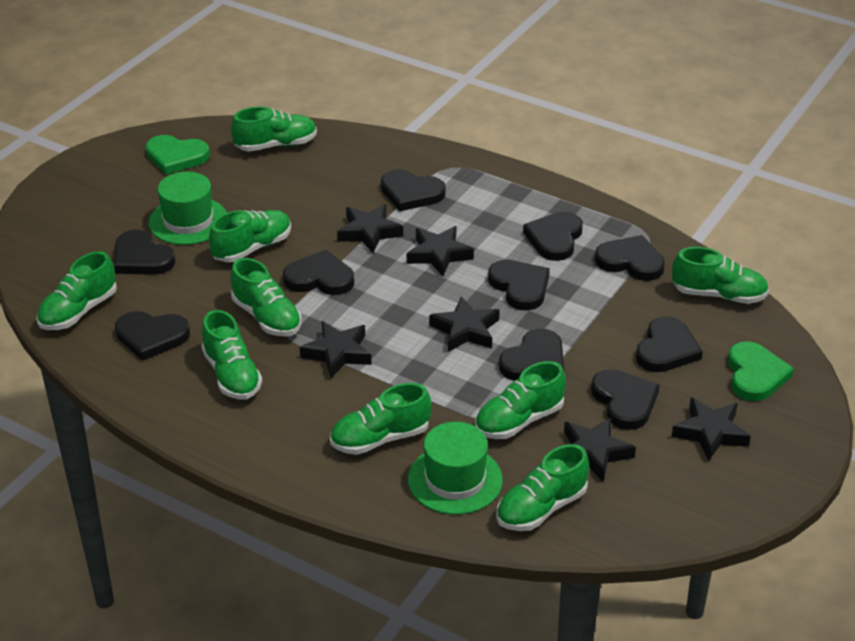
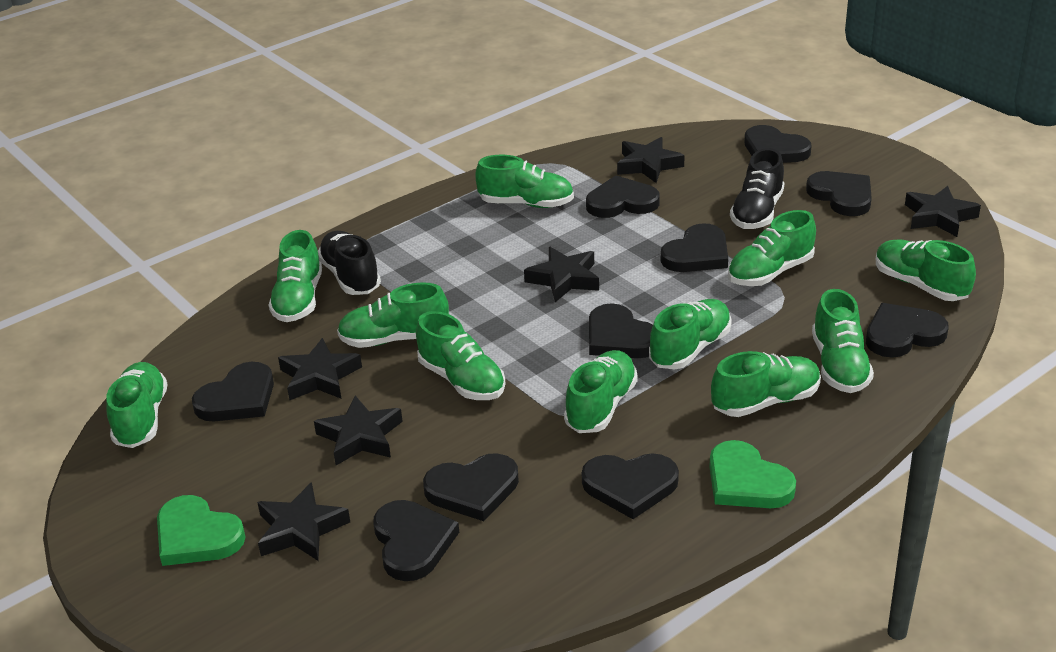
black shoe: 0 -> 2
green hat: 2 -> 0
green shoe: 9 -> 11

